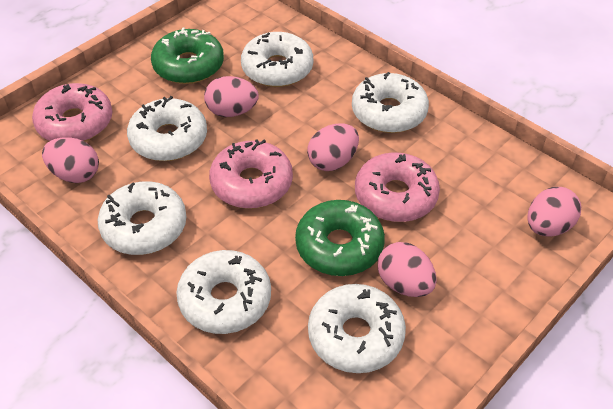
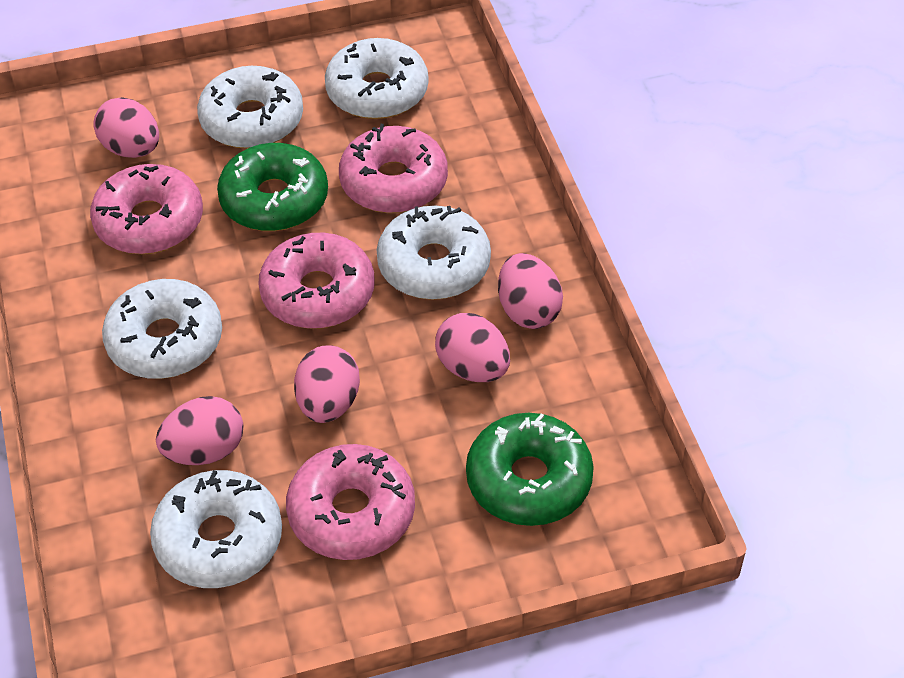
pink donut: 3 -> 4
white donut: 6 -> 5

